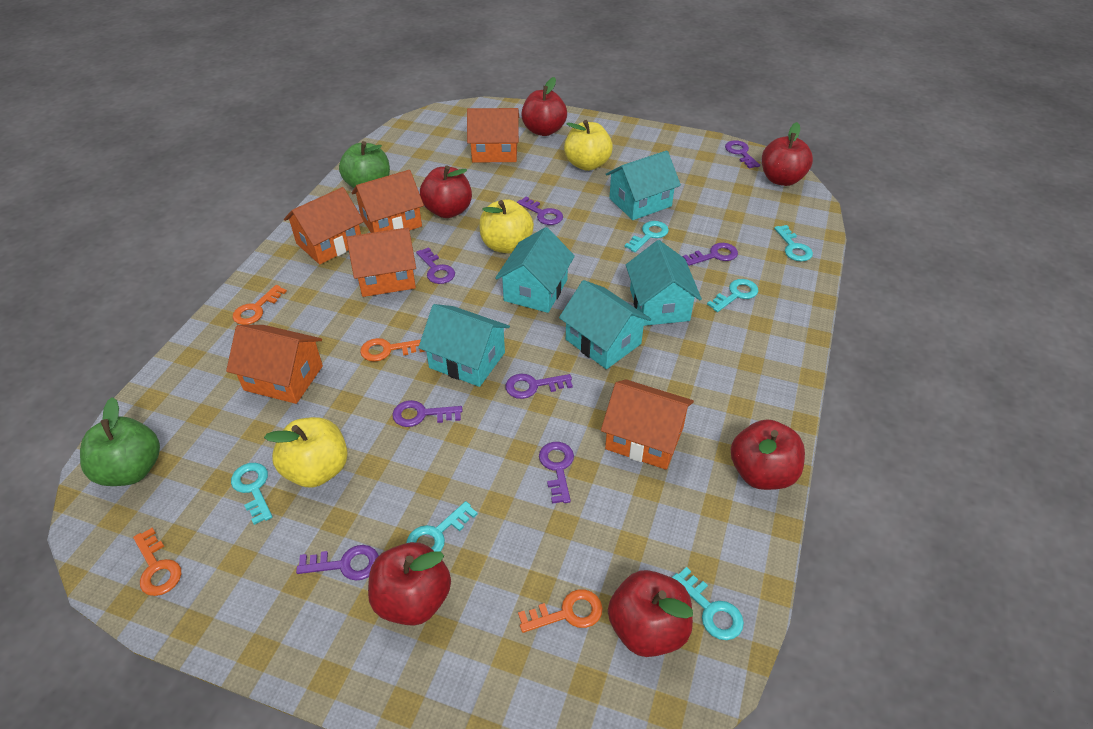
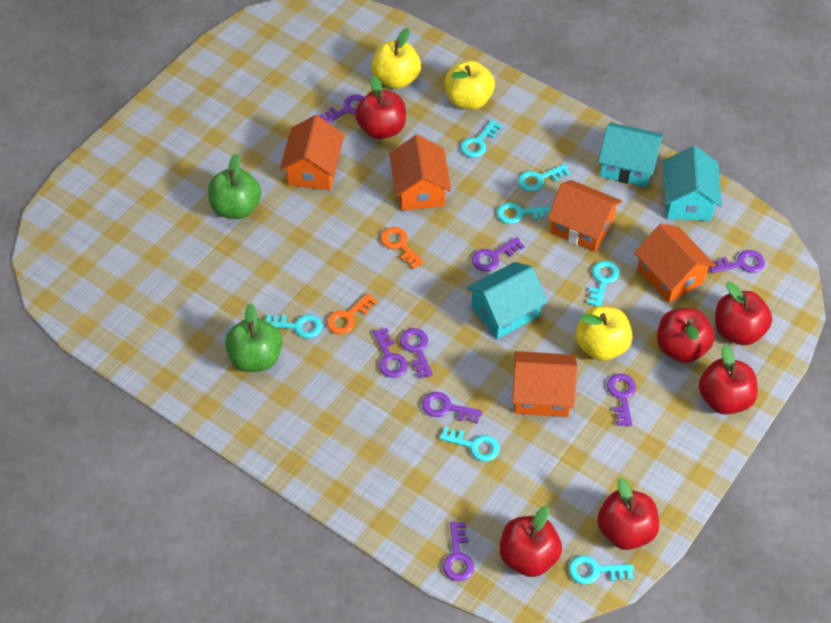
orange house: 6 -> 5
orange key: 4 -> 2
turquoise house: 5 -> 3
turquoise key: 6 -> 7

